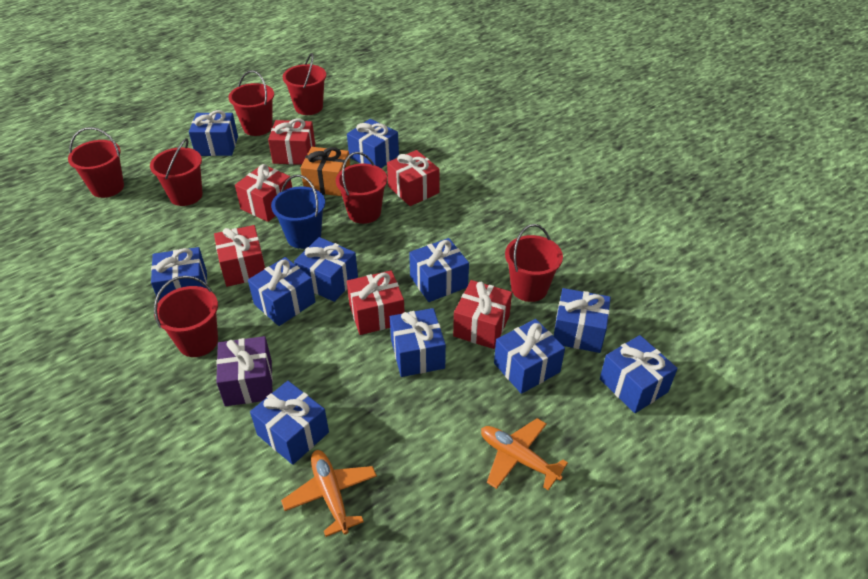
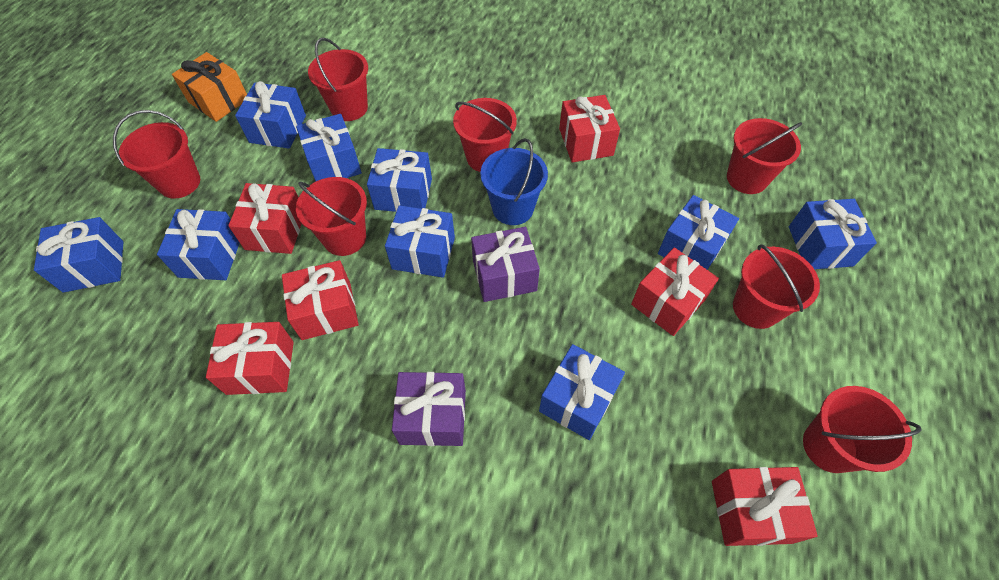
blue gift: 11 -> 9
orange plane: 2 -> 0
purple gift: 1 -> 2

